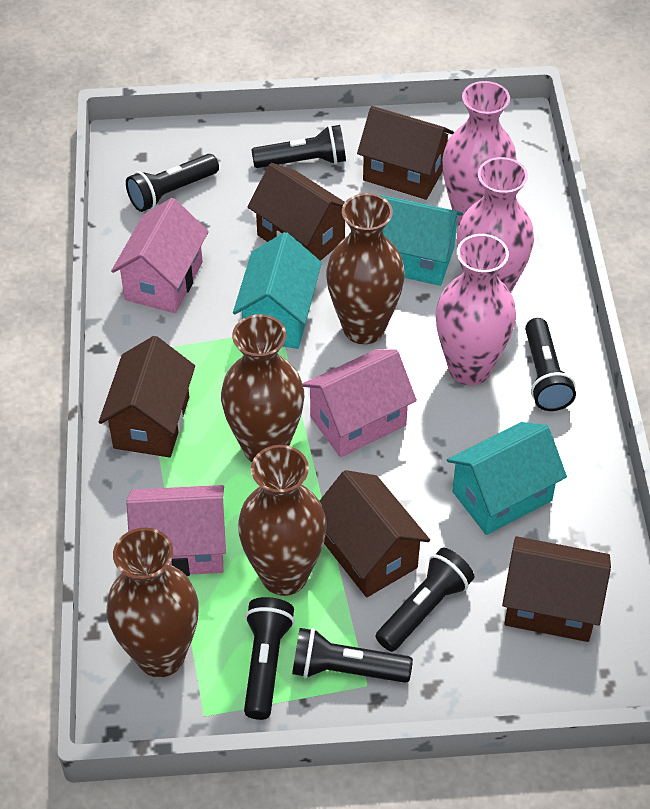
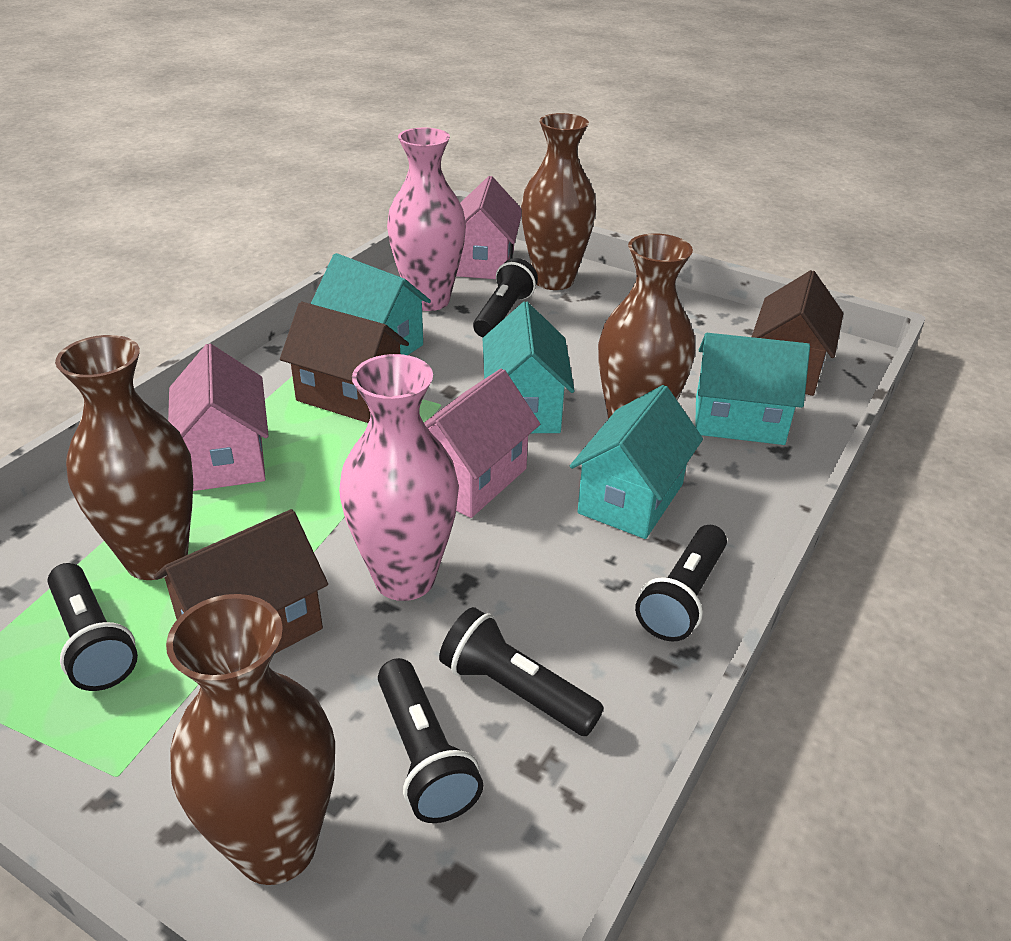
black flashlight: 6 -> 5
brown house: 5 -> 3
pink vase: 3 -> 2
turquoise house: 3 -> 4

